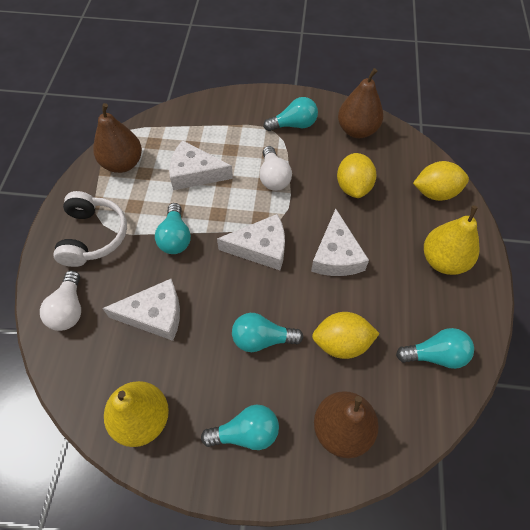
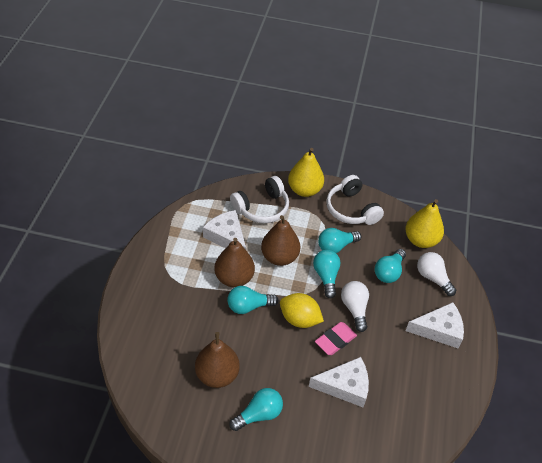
pink eraser: 0 -> 1
white cheese: 4 -> 3
white headphones: 1 -> 2
yellow lemon: 3 -> 1

